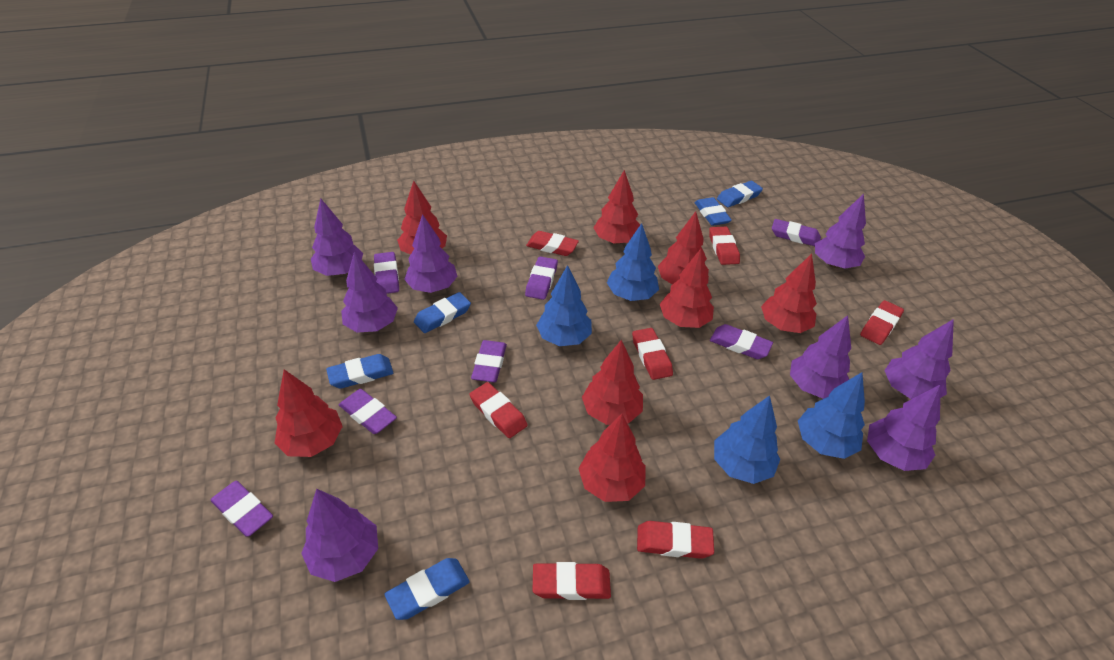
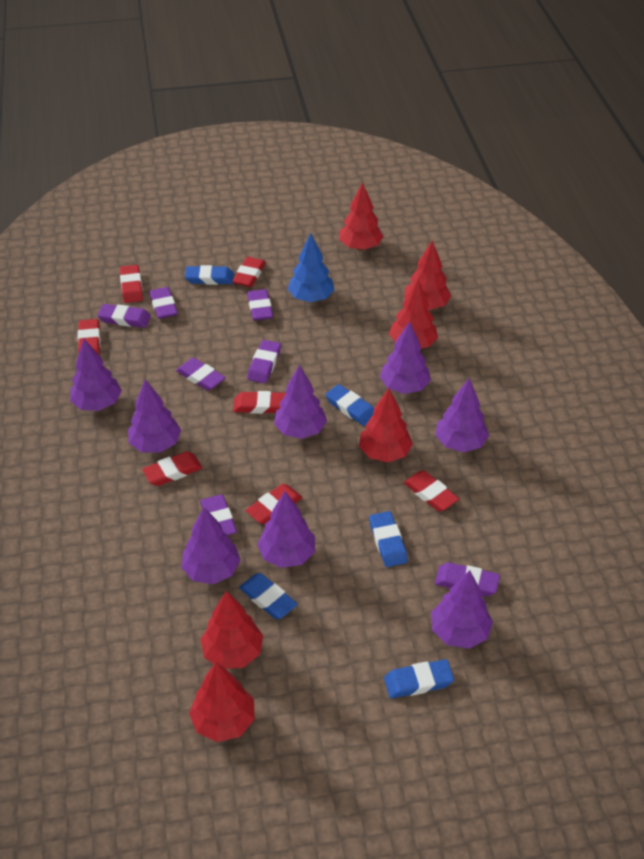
blue tree: 4 -> 1
red tree: 8 -> 6

